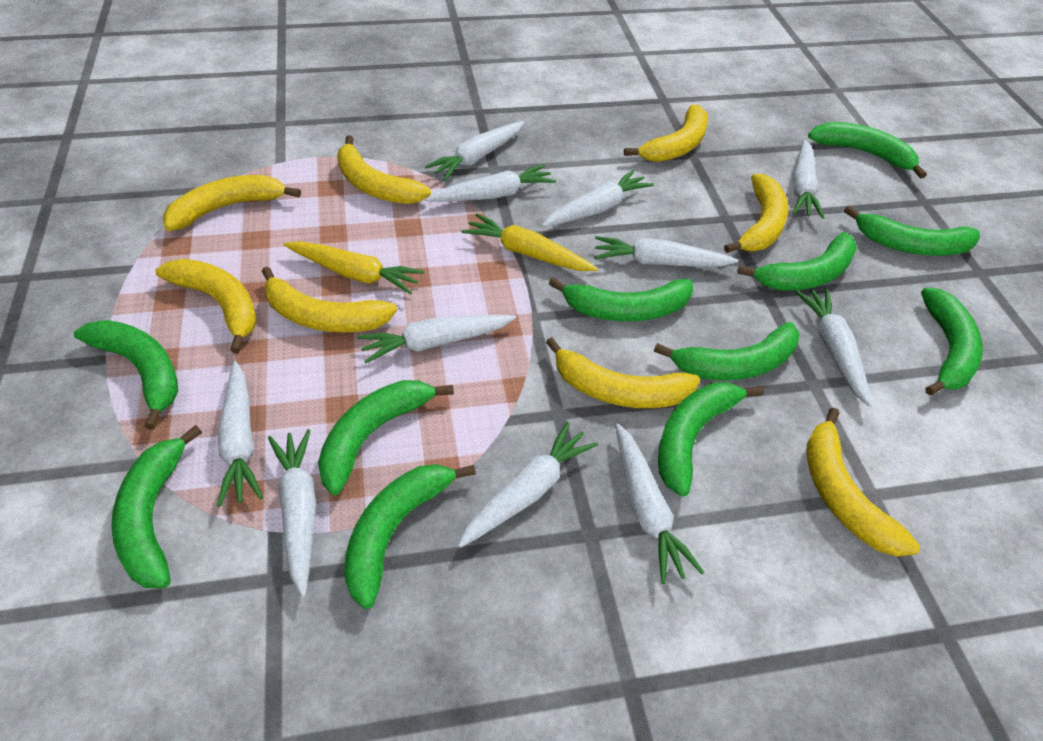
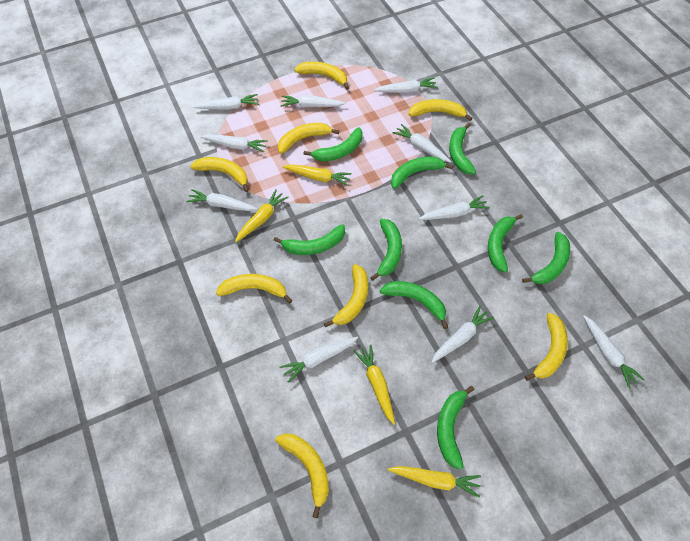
green banana: 11 -> 9
white carrot: 11 -> 10
yellow carrot: 2 -> 4

